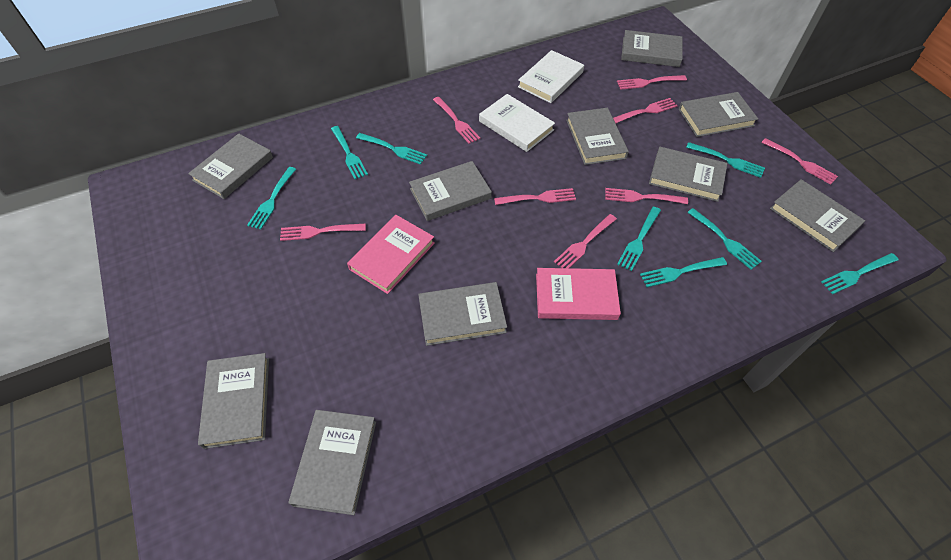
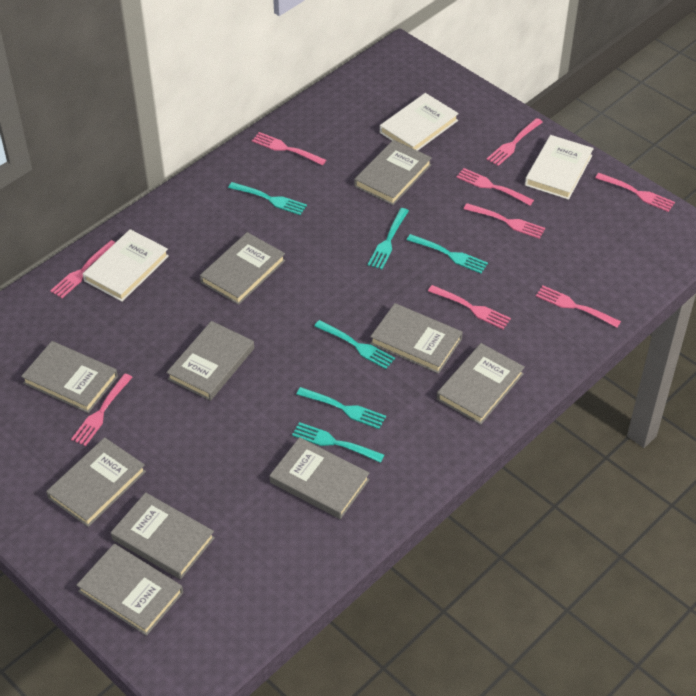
pink book: 2 -> 0
pink fork: 8 -> 9
turquoise fork: 8 -> 6
white book: 2 -> 3

